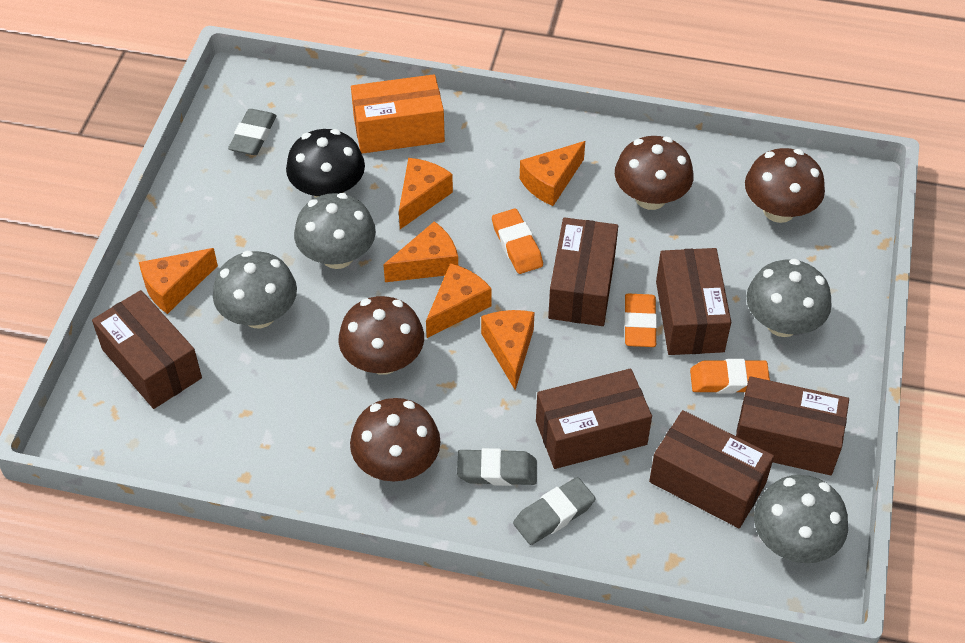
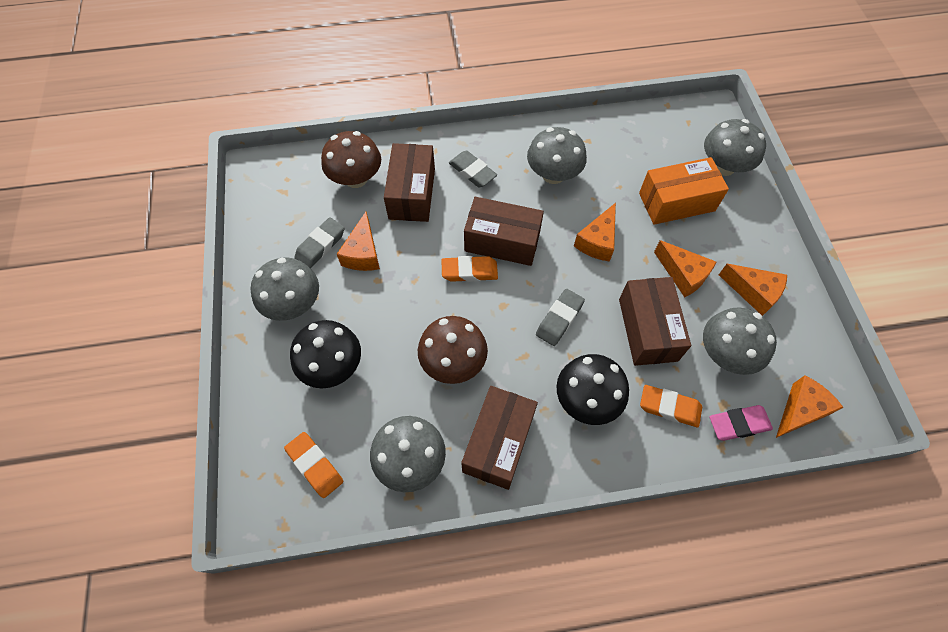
black mushroom: 1 -> 2
brown box: 6 -> 4
brown mushroom: 4 -> 2
grey mushroom: 4 -> 5
orange cheese: 6 -> 5
pink eraser: 0 -> 1

